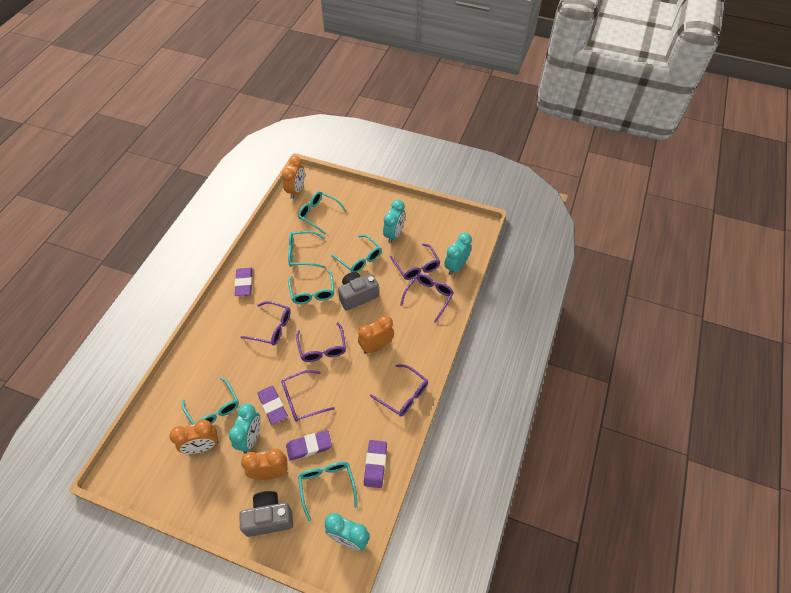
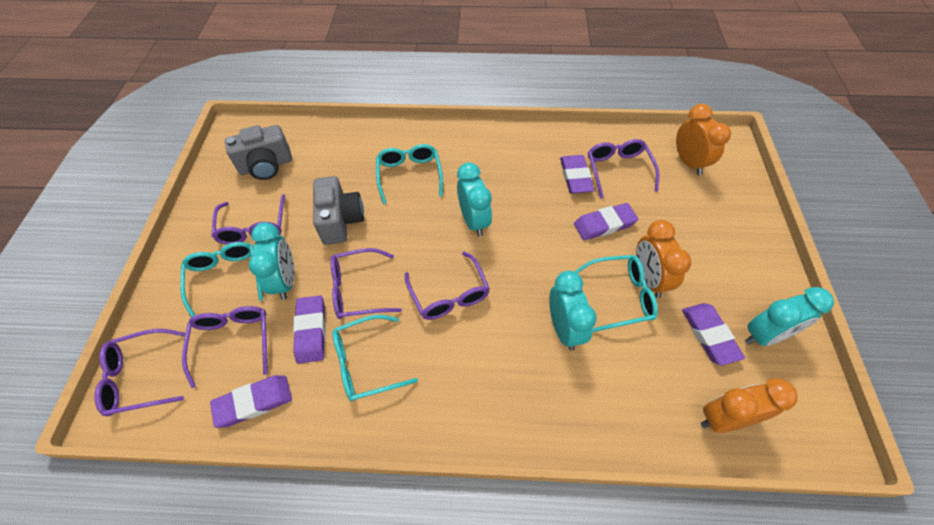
orange clock: 4 -> 3
purple eraser: 4 -> 5
turquoise glasses: 6 -> 4

